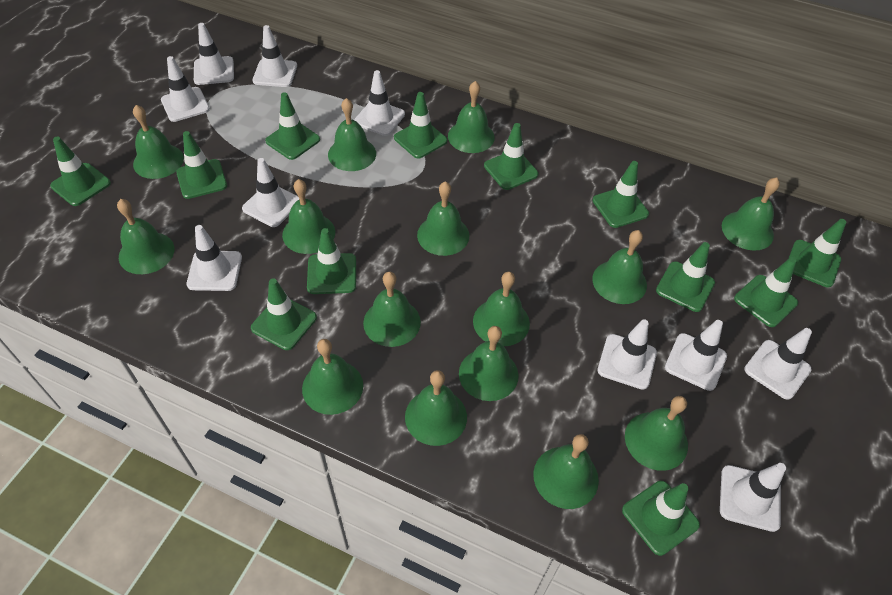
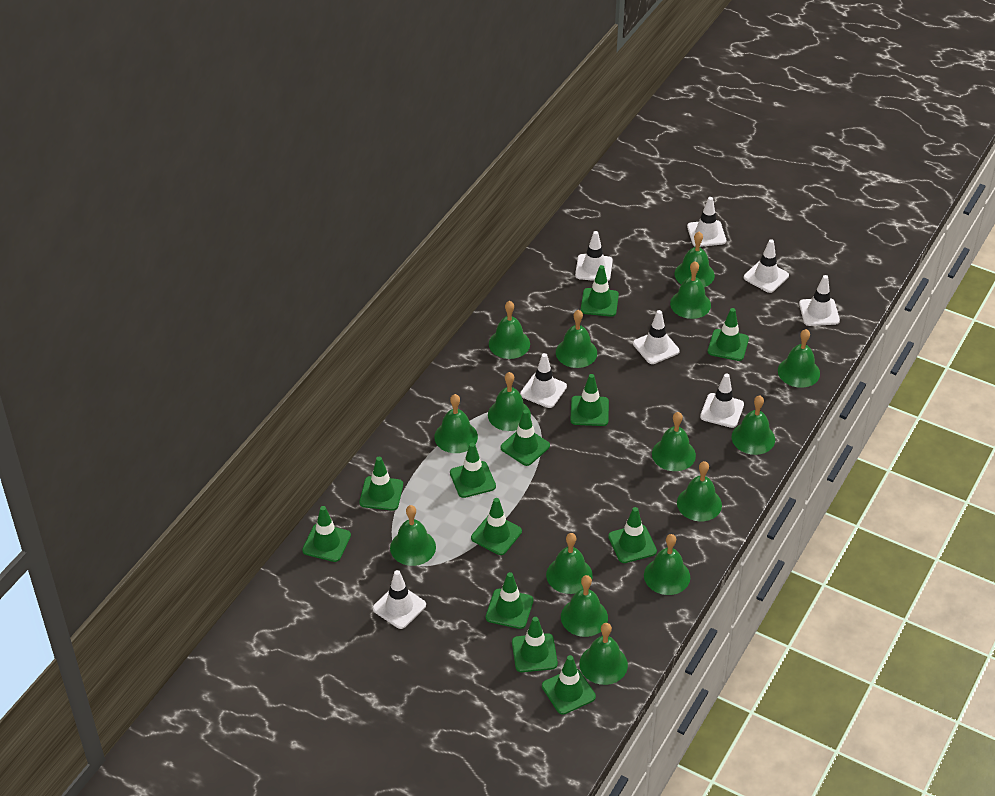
white traffic cone: 10 -> 8

